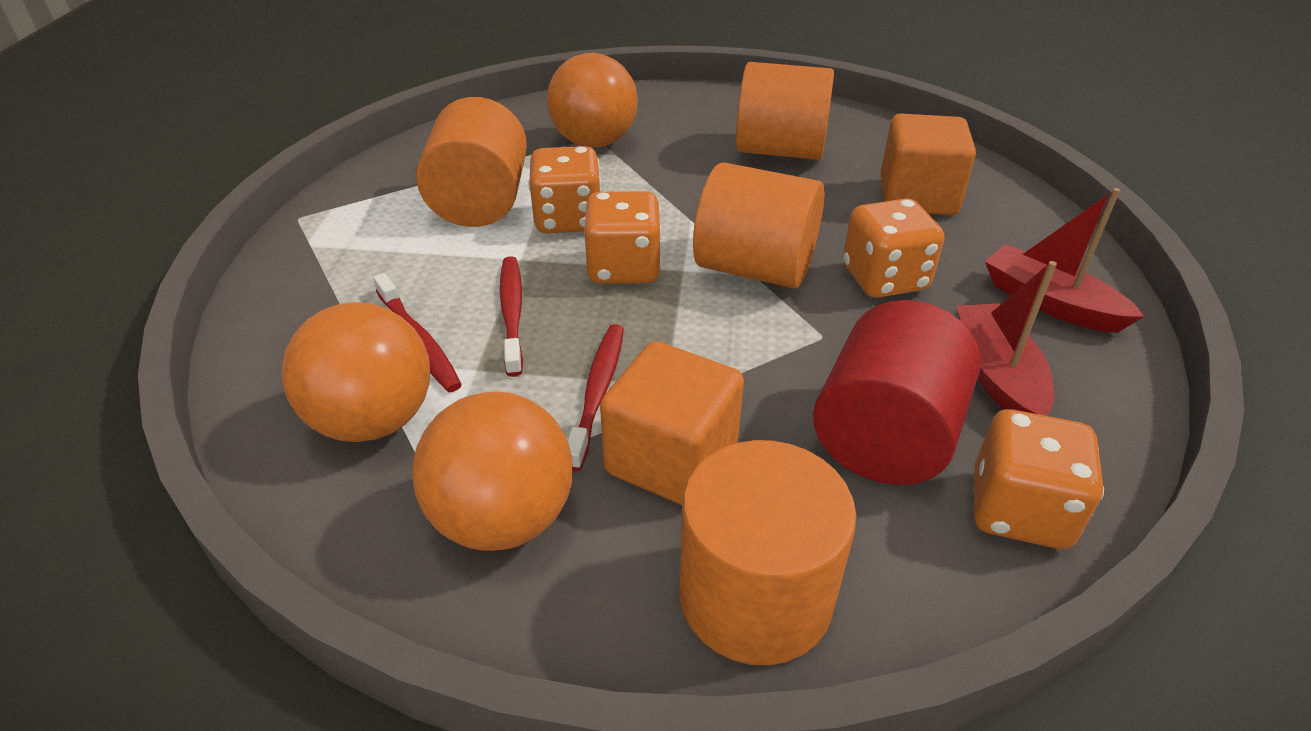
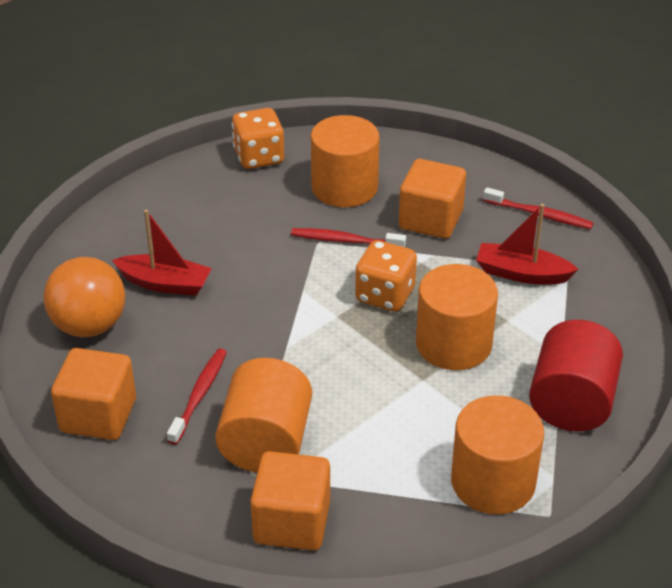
orange ball: 3 -> 1
orange cube: 2 -> 3
orange dice: 4 -> 2

